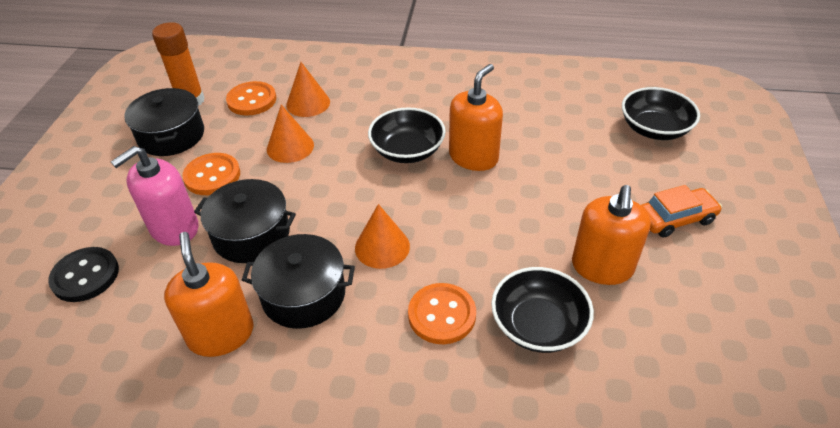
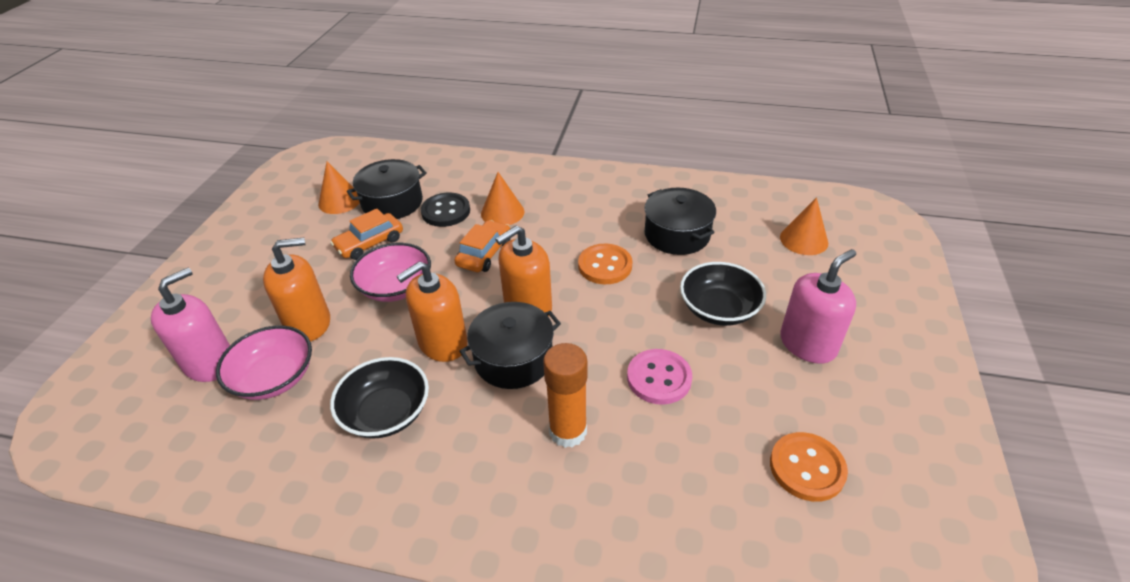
black bowl: 3 -> 2
orange button: 3 -> 2
orange car: 1 -> 2
pink bowl: 0 -> 2
pink button: 0 -> 1
pink soap dispenser: 1 -> 2

